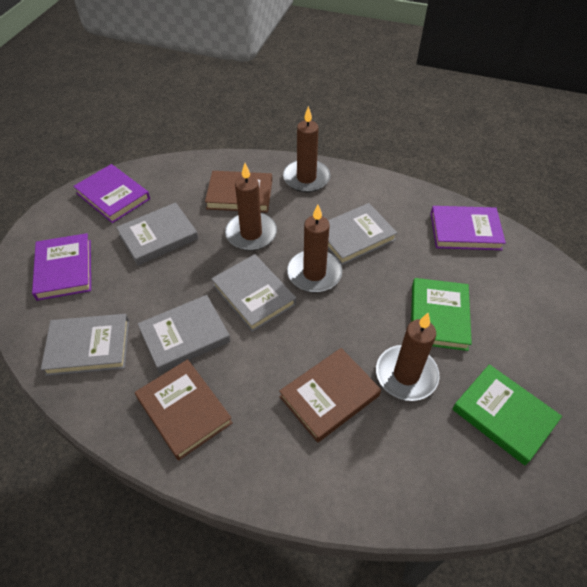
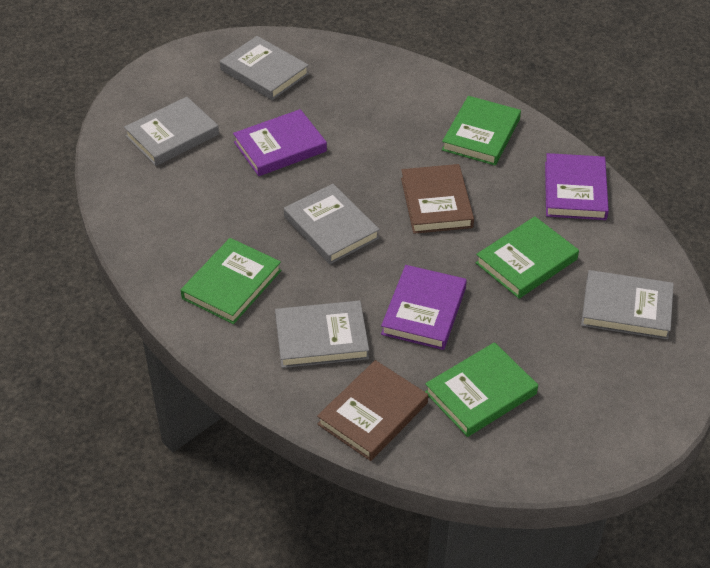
brown book: 3 -> 2
brown candle: 4 -> 0
green book: 2 -> 4

